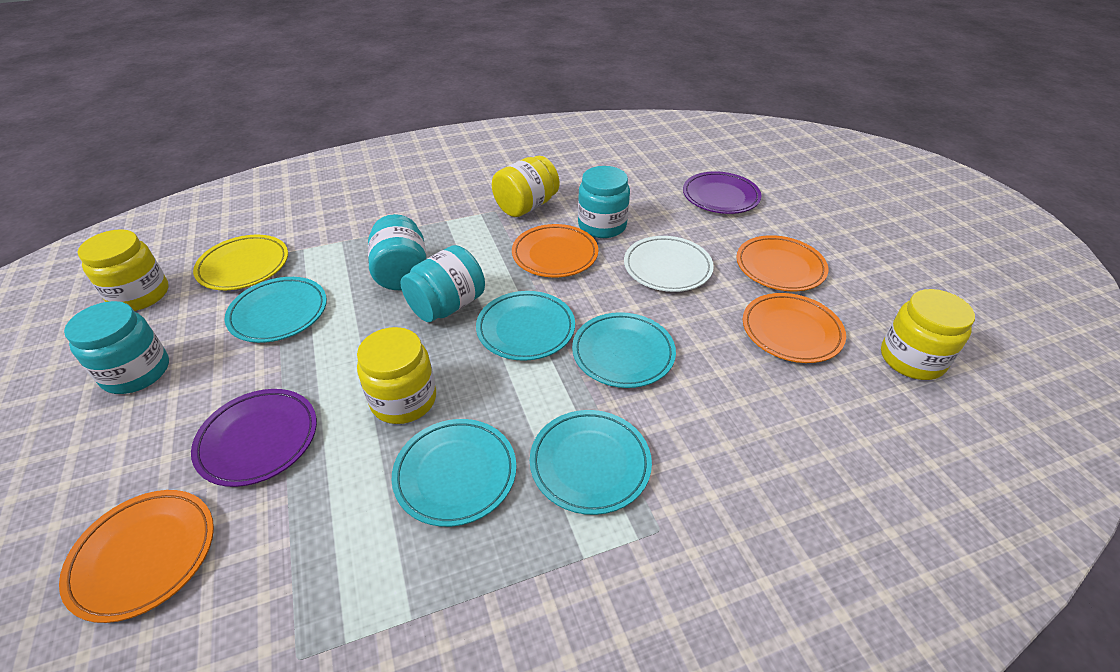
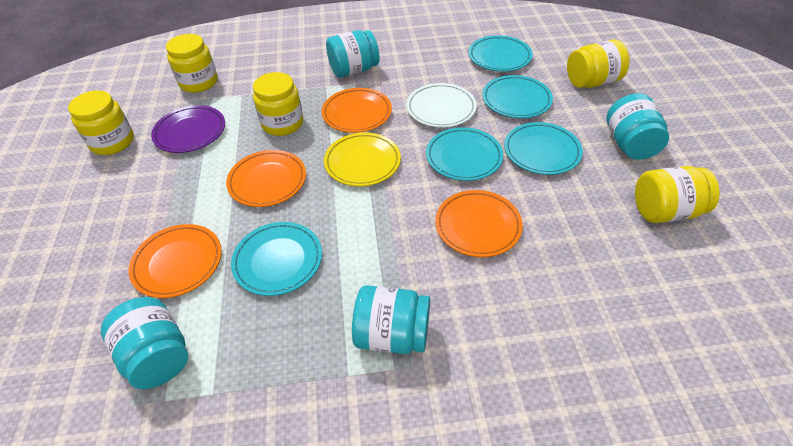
purple plate: 2 -> 1
yellow jar: 4 -> 5

